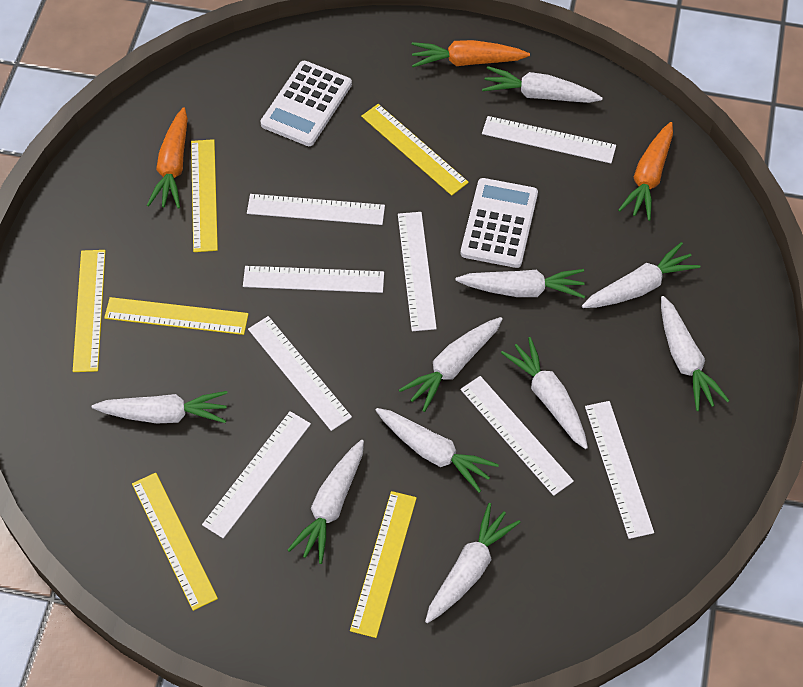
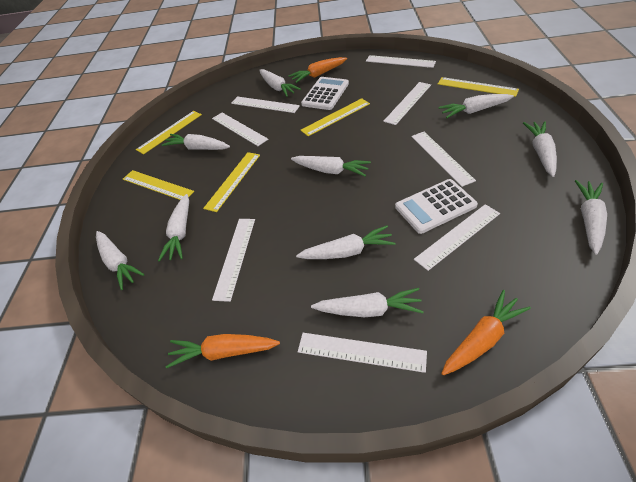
yellow ruler: 6 -> 5

